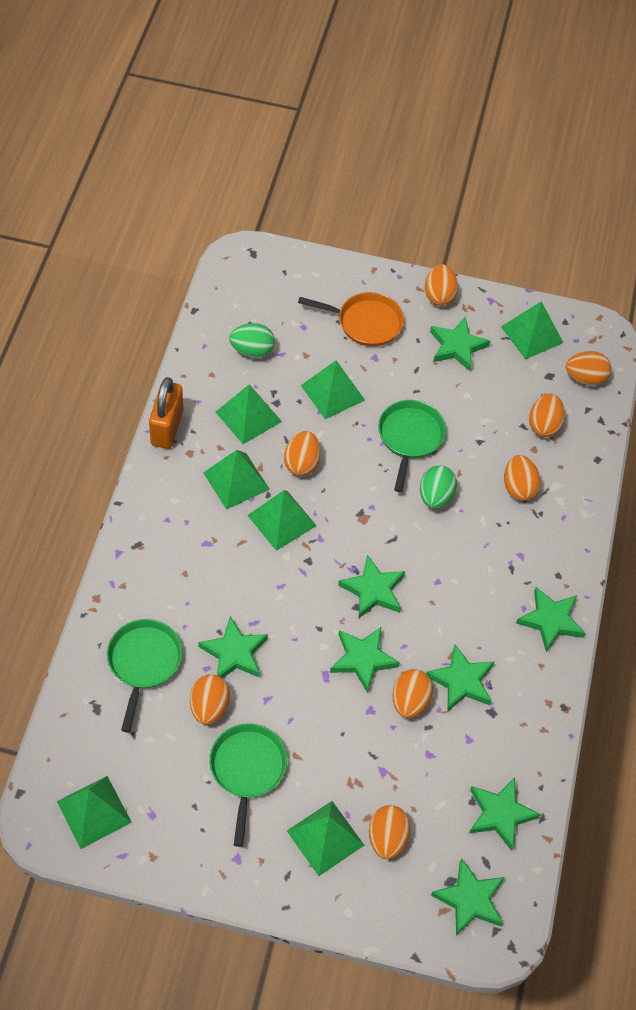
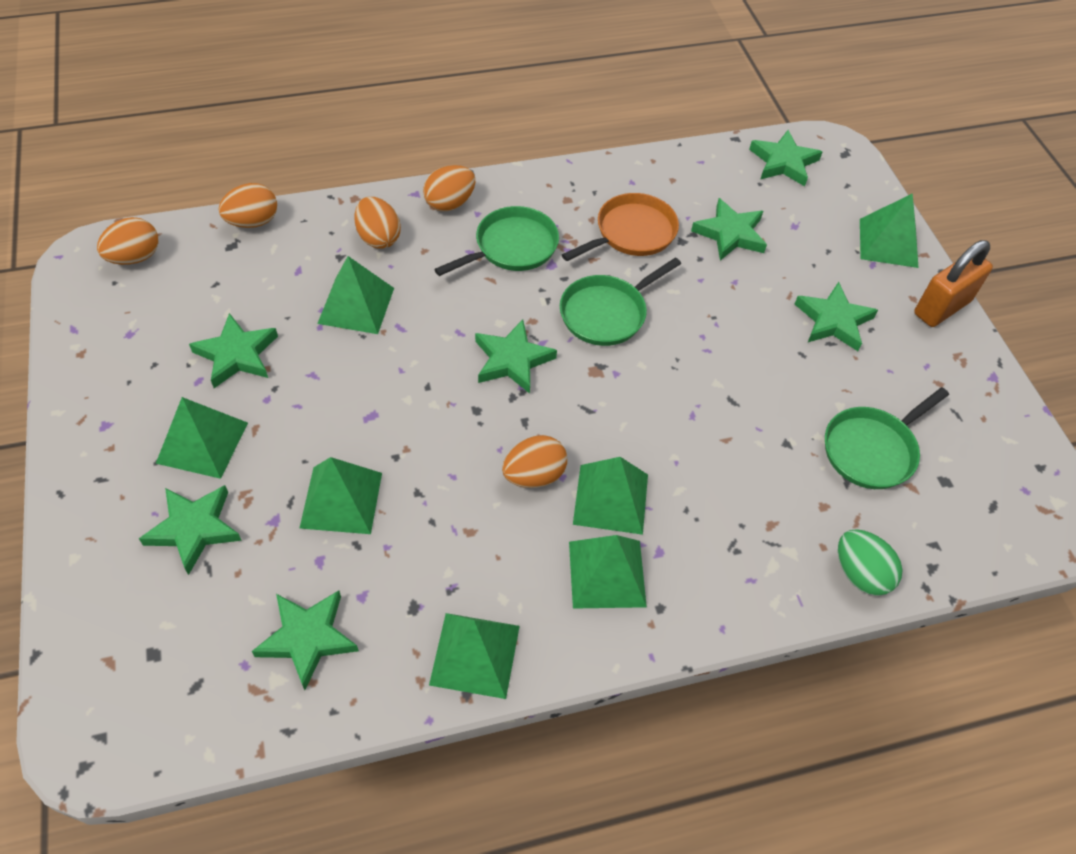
green egg: 2 -> 1
green star: 8 -> 7
orange egg: 8 -> 5

